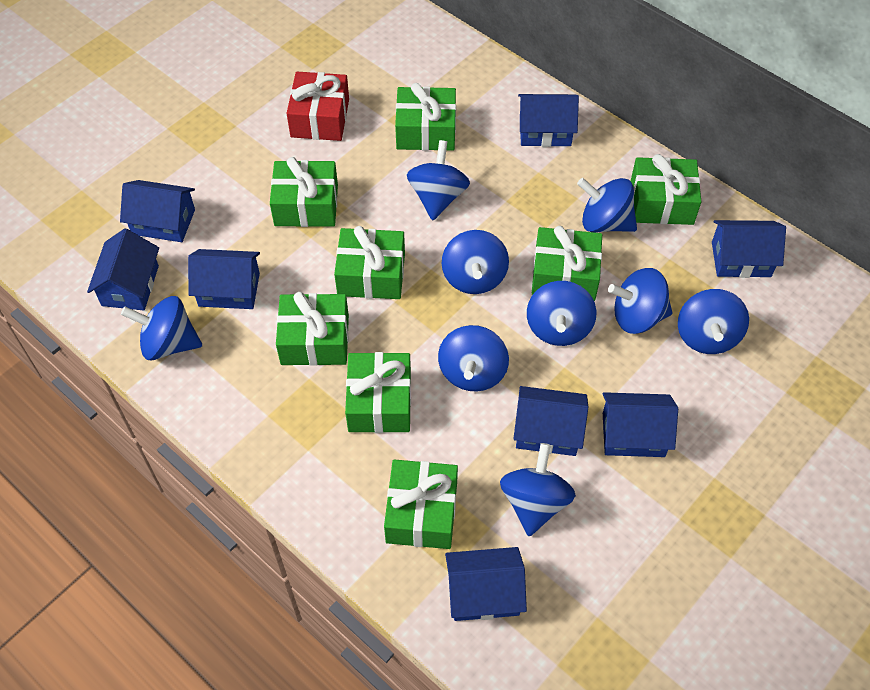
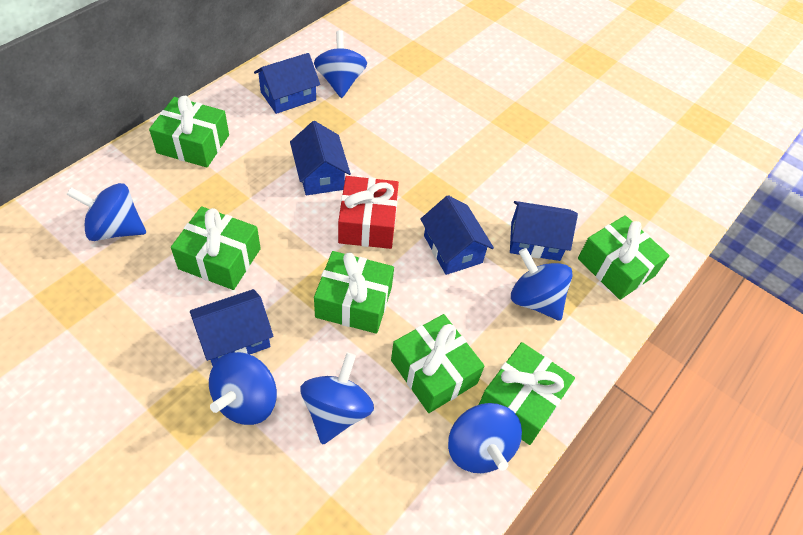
blue house: 8 -> 5
blue spinning top: 9 -> 6
green gift: 8 -> 6

